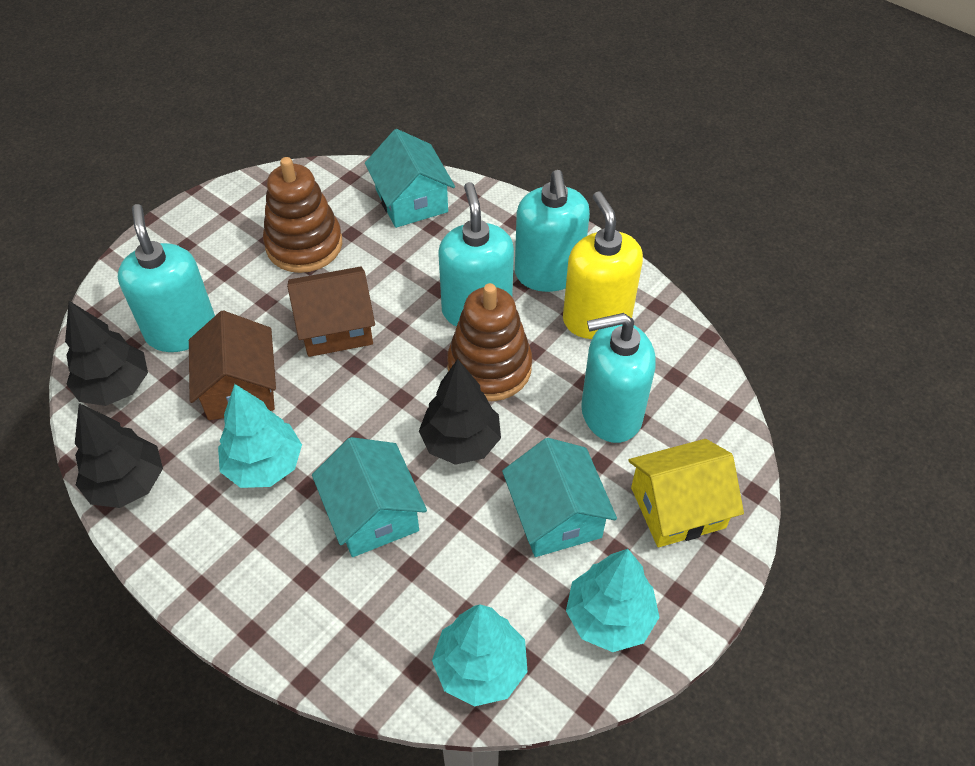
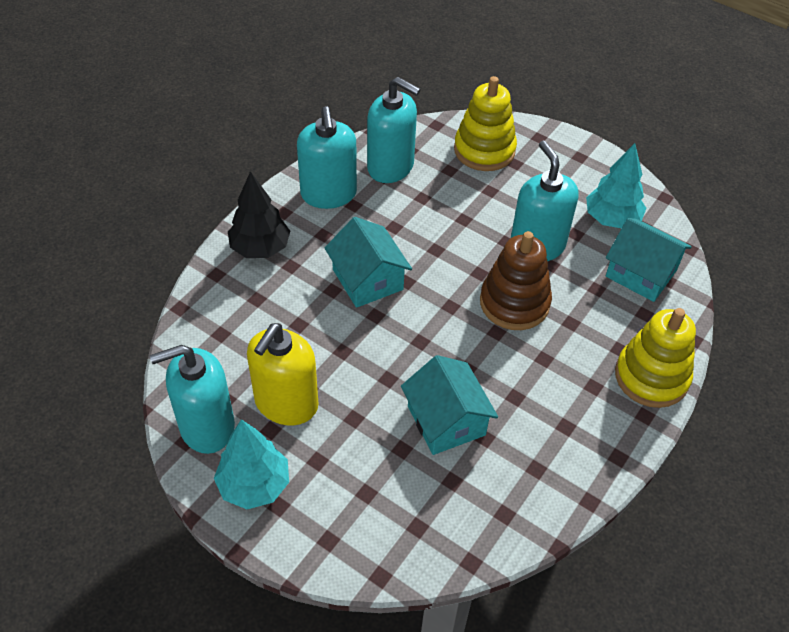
black tree: 3 -> 1
brown house: 2 -> 0
brown stacking toy: 2 -> 1
turquoise tree: 3 -> 2
yellow house: 1 -> 0
yellow stacking toy: 0 -> 2

